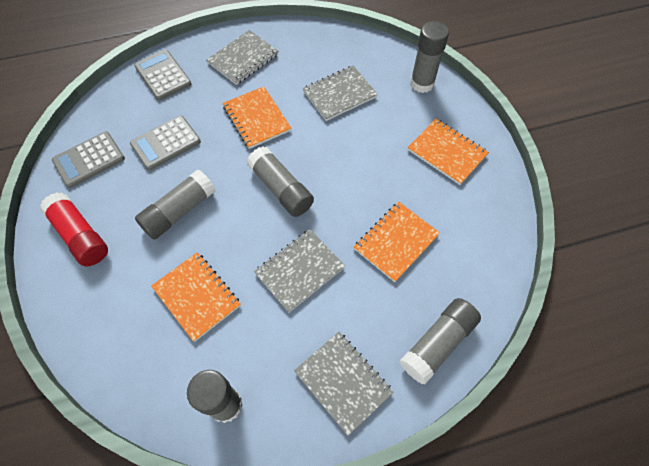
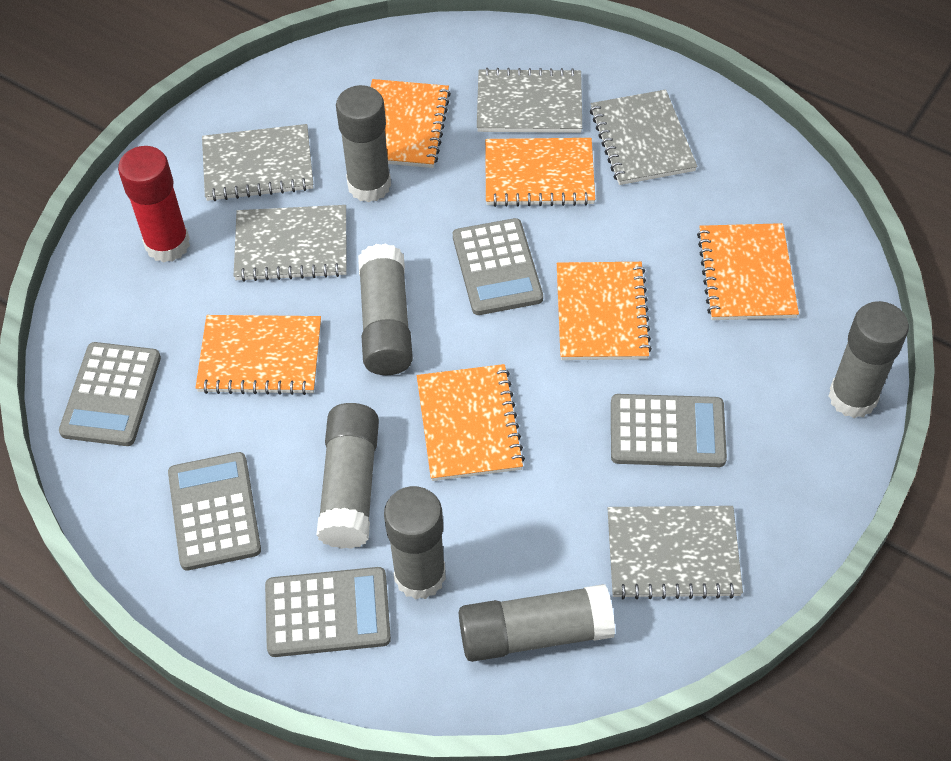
grey calculator: 3 -> 5
grey glue stick: 5 -> 6
grey notebook: 4 -> 5
orange notebook: 4 -> 6

